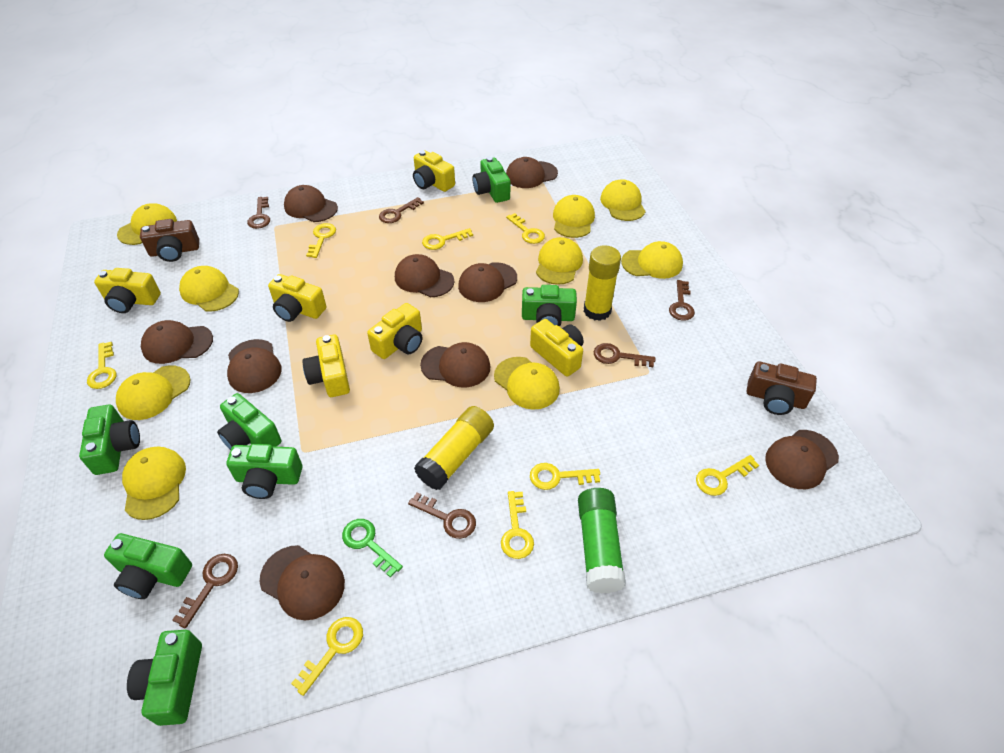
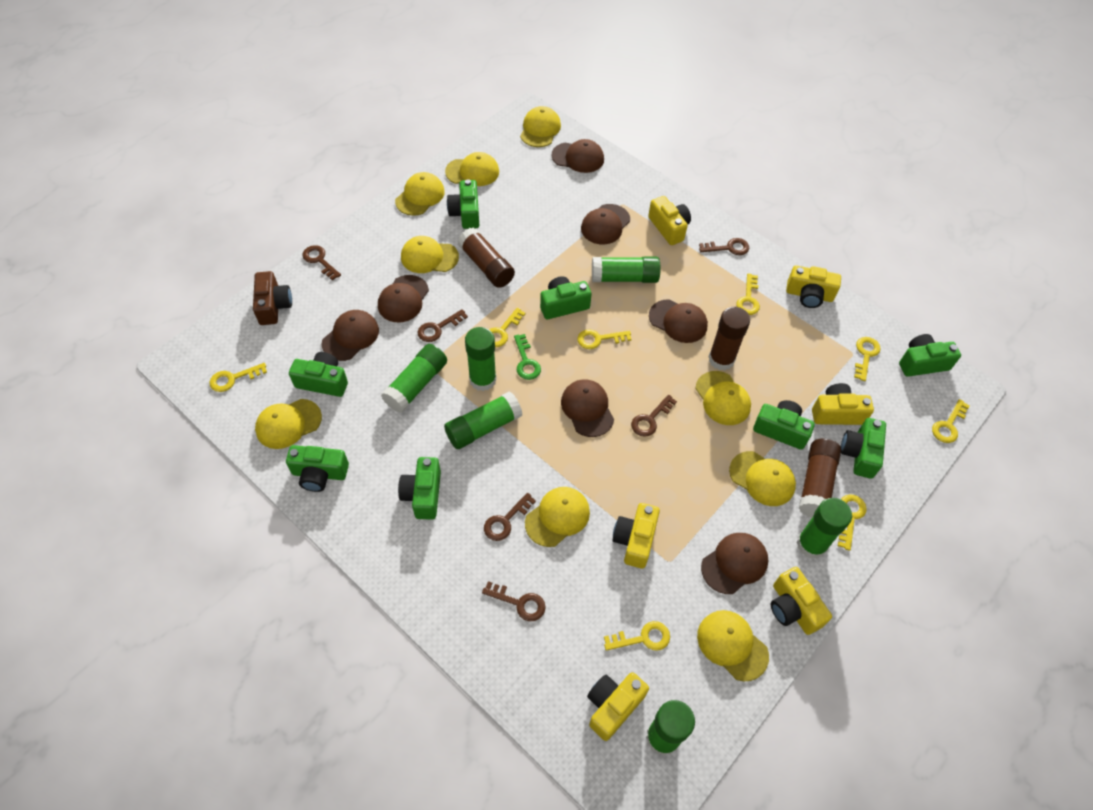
brown camera: 2 -> 1
brown cap: 9 -> 7
brown glue stick: 0 -> 3
green camera: 7 -> 8
green glue stick: 1 -> 6
yellow glue stick: 2 -> 0

